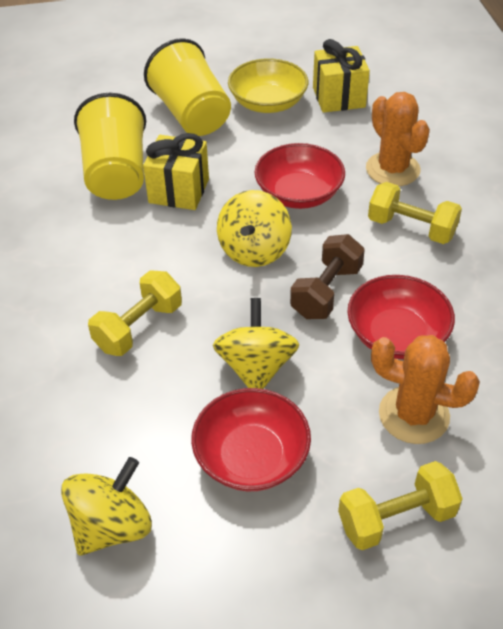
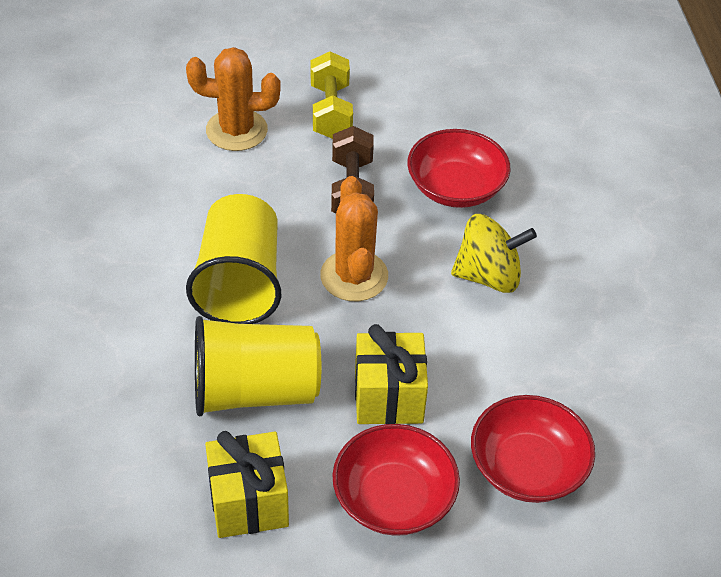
yellow bowl: 1 -> 0
yellow dumbbell: 3 -> 1
yellow spinning top: 3 -> 1

